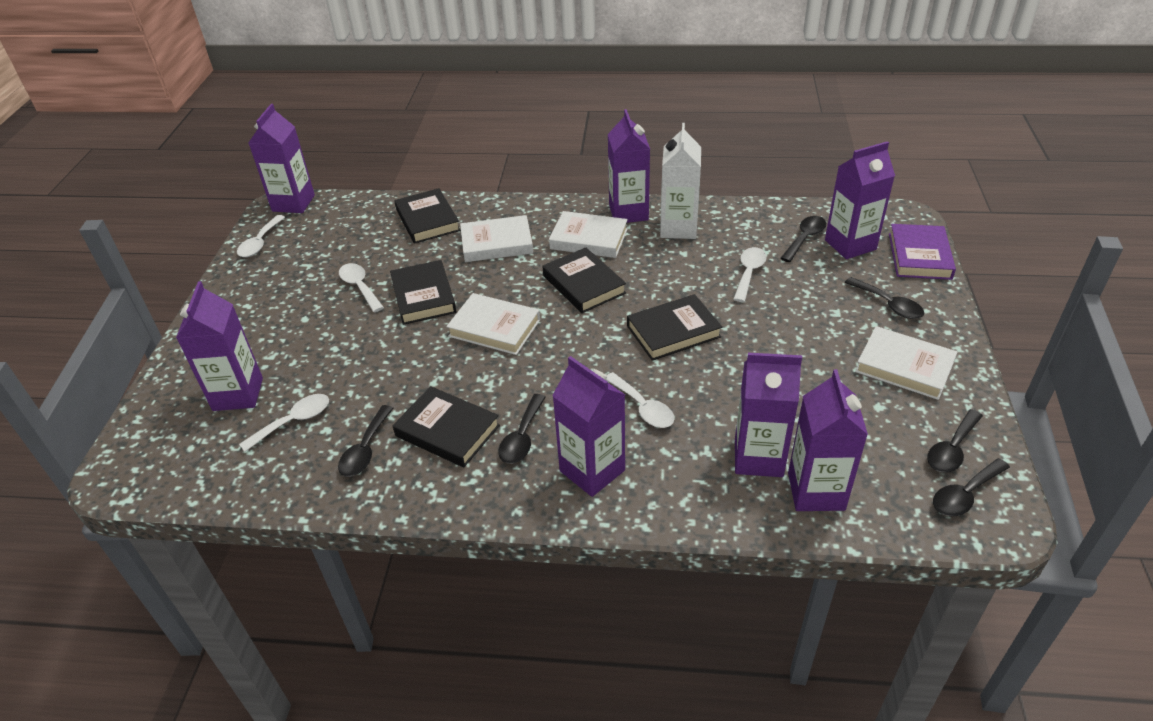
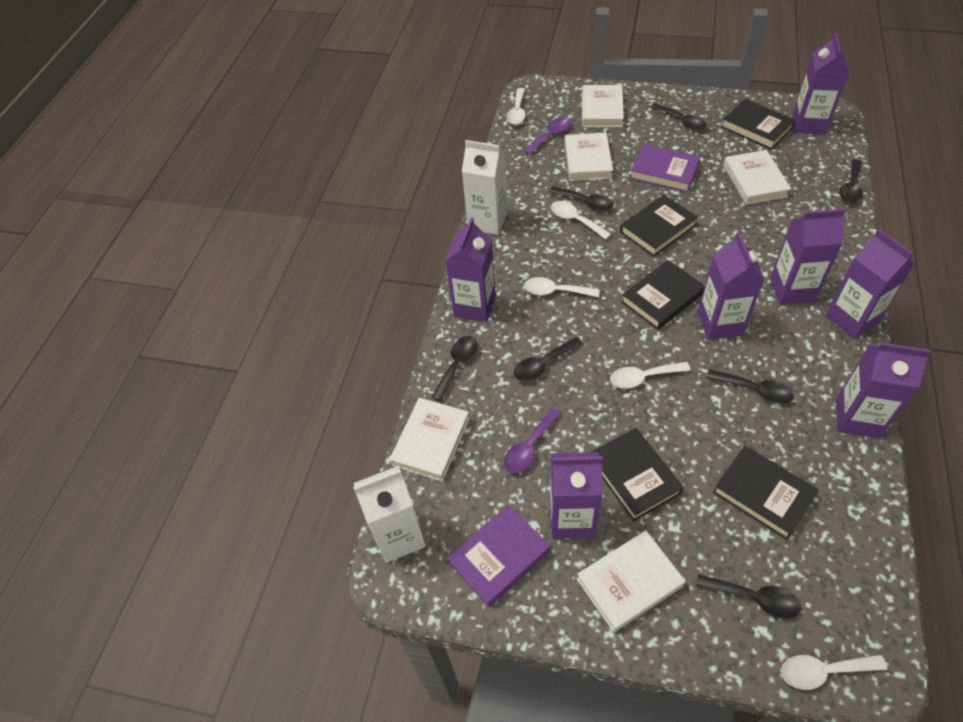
black spoon: 6 -> 7
purple book: 1 -> 2
purple spoon: 0 -> 2
white book: 4 -> 5
white carton: 1 -> 2

